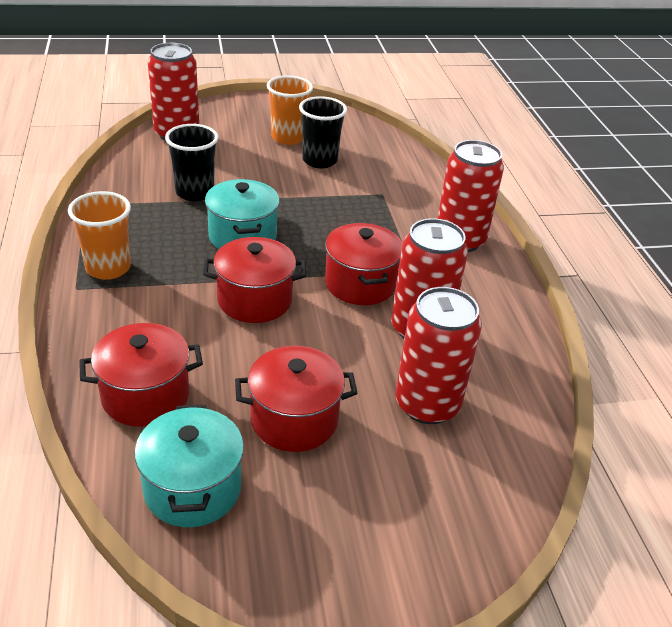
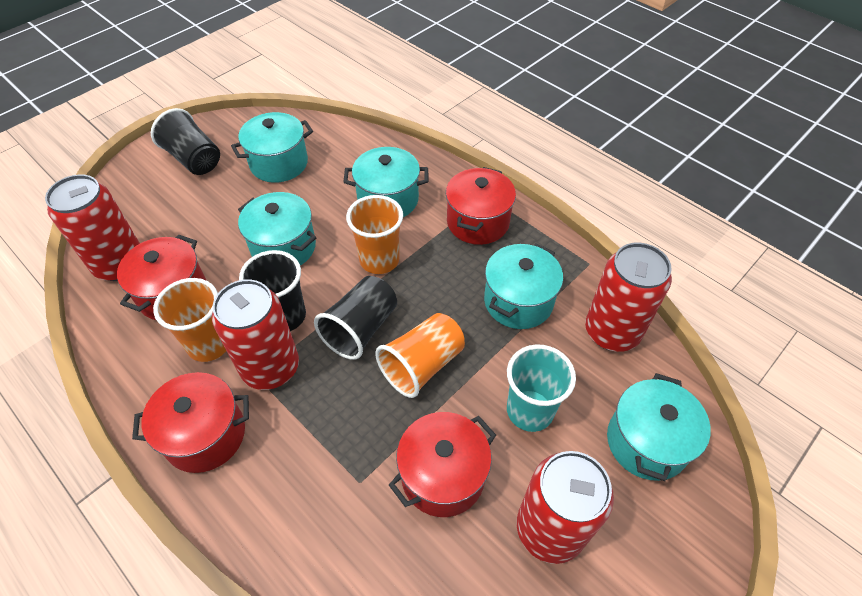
black cup: 2 -> 3
orange cup: 2 -> 3
turquoise cup: 0 -> 1
turquoise pot: 2 -> 5

